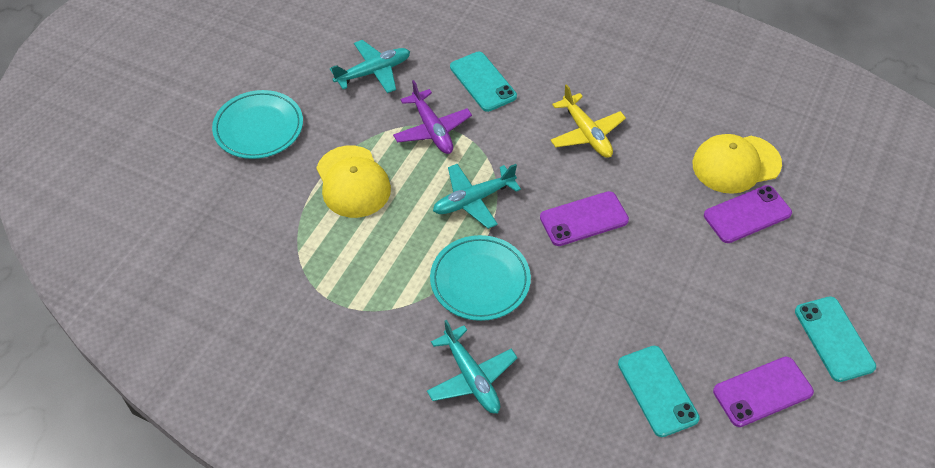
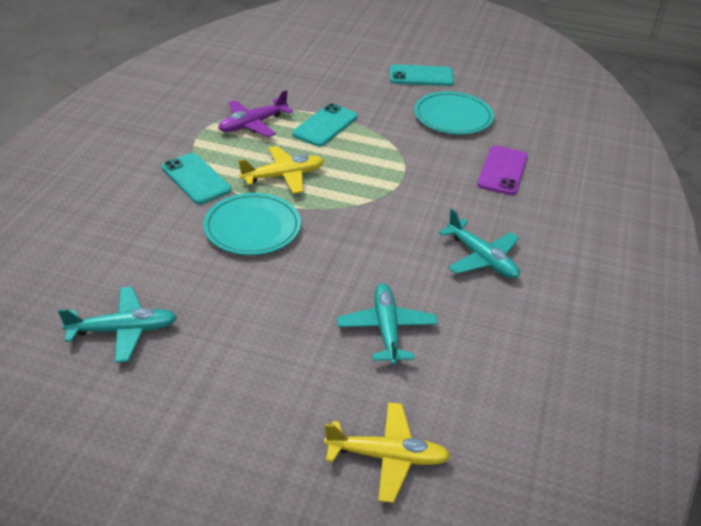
purple phone: 3 -> 1
yellow cap: 2 -> 0
yellow plane: 1 -> 2

